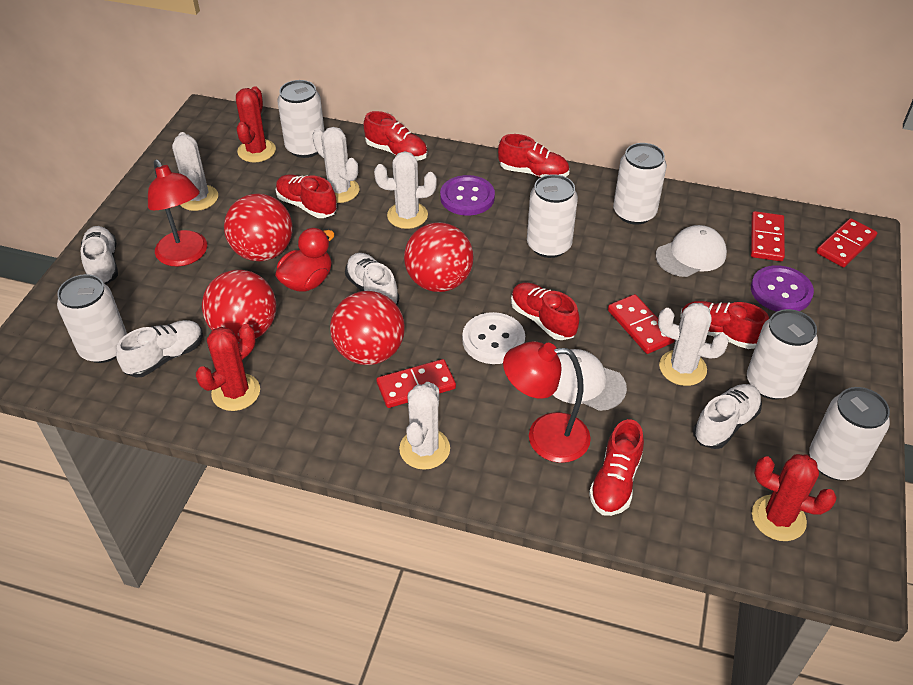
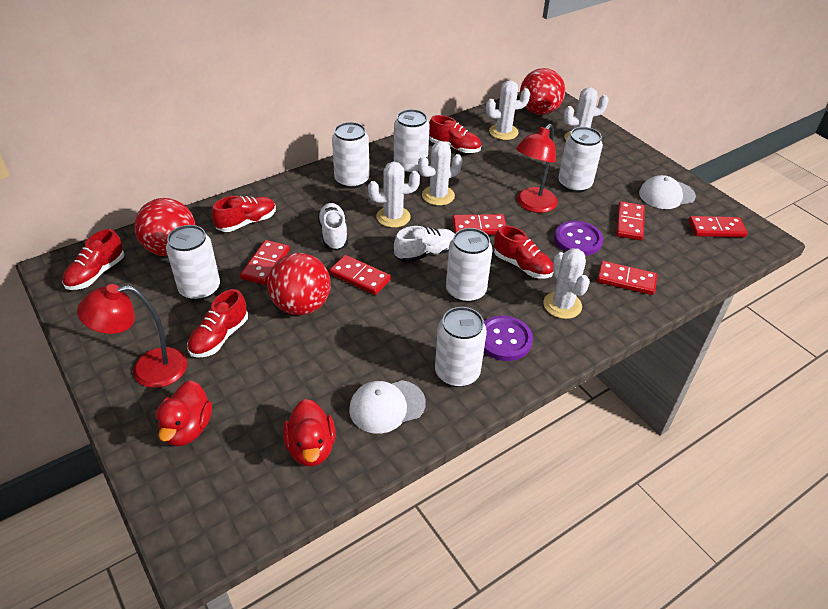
red ball: 4 -> 3
red cactus: 3 -> 0
red domino: 4 -> 6
red duck: 1 -> 2
red shoe: 6 -> 5
white button: 1 -> 0
white shoe: 4 -> 2

